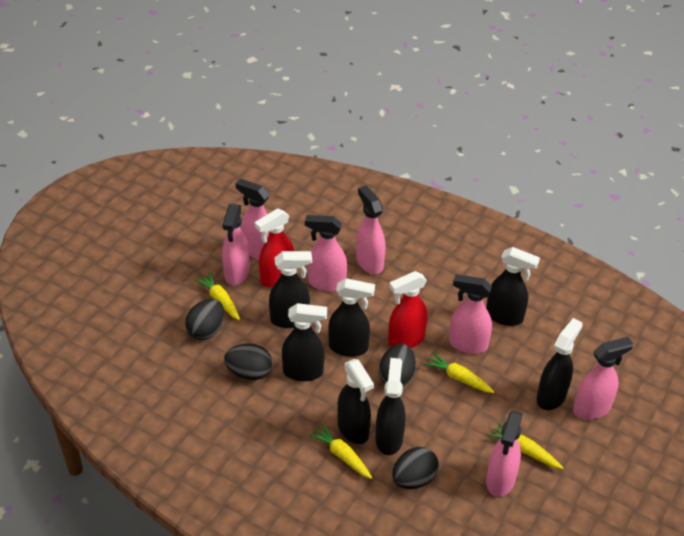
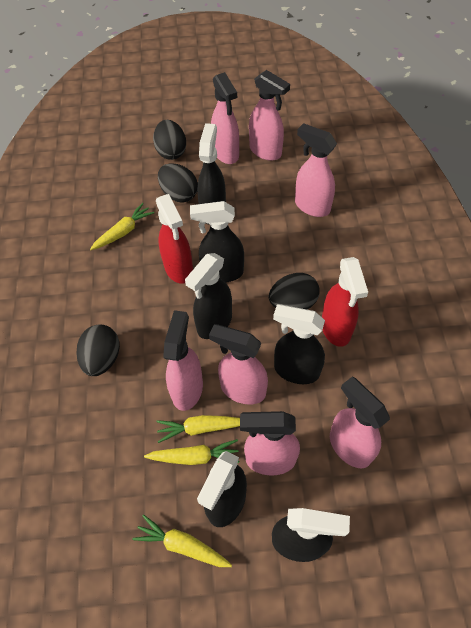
black spray bottle: 7 -> 6

